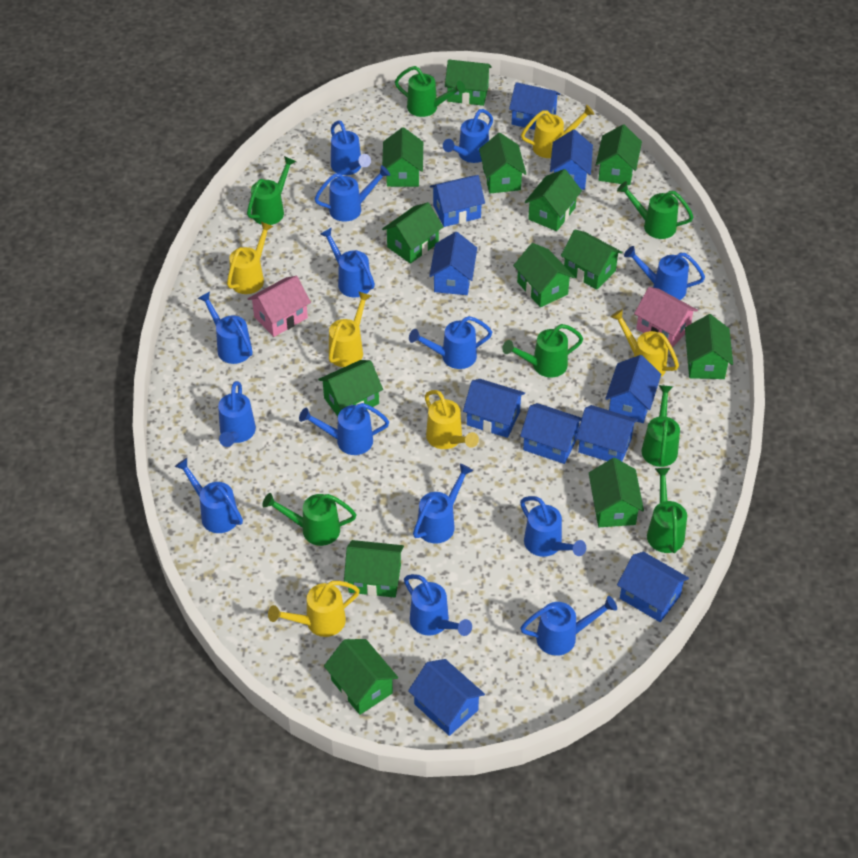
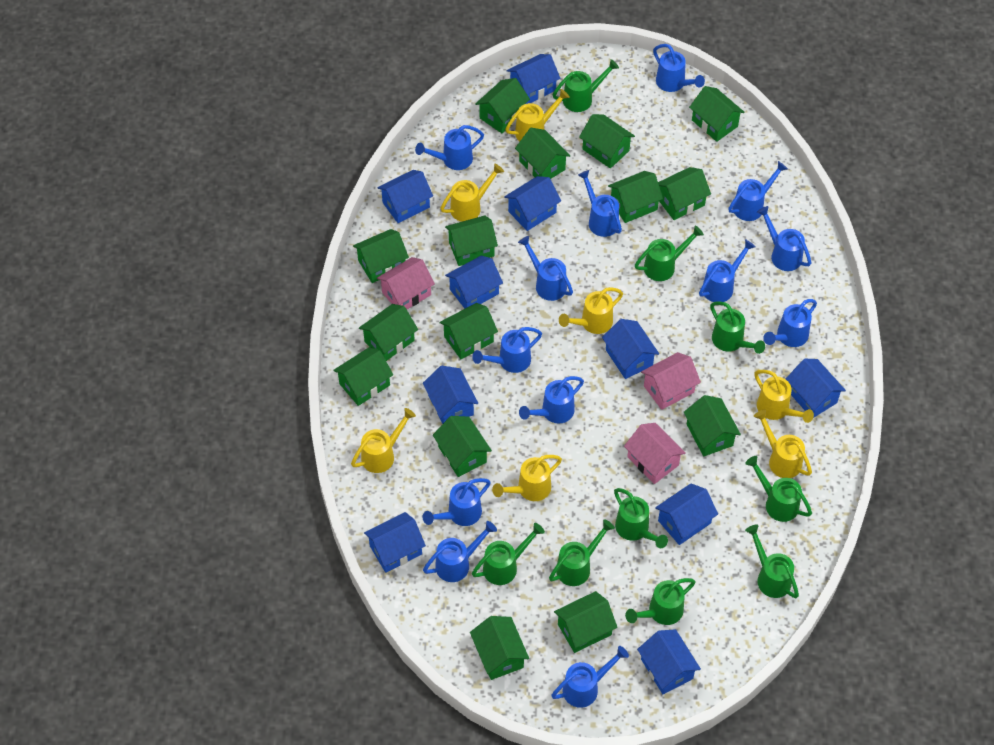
blue watering can: 14 -> 13
green house: 13 -> 15
green watering can: 7 -> 9
pink house: 2 -> 3
yellow watering can: 6 -> 7

